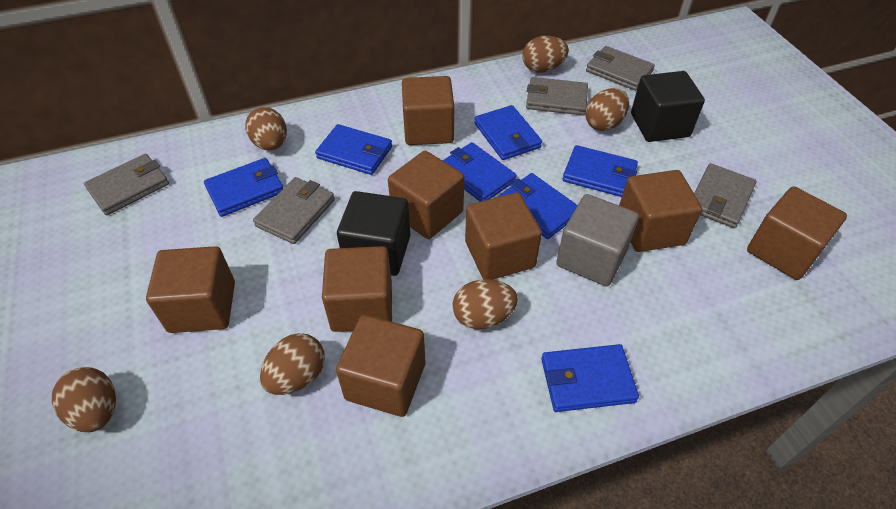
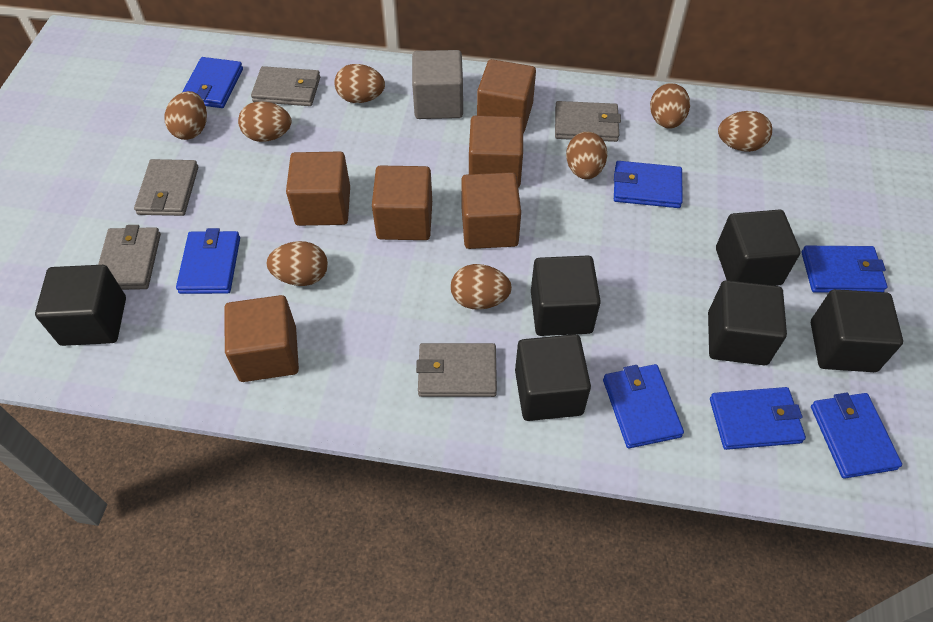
black cube: 2 -> 6
brown cube: 8 -> 6
brown egg: 6 -> 8

